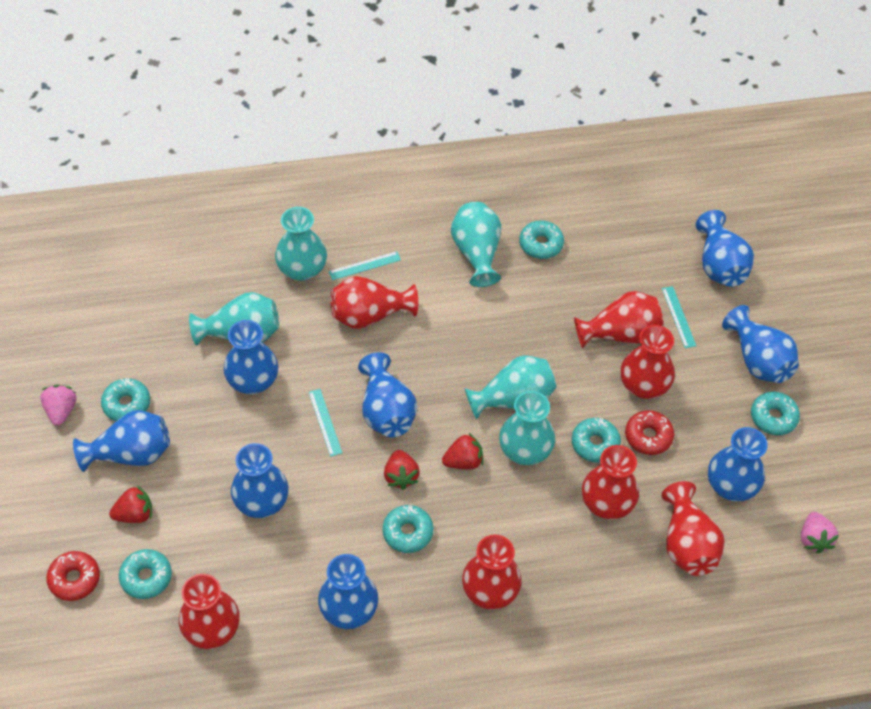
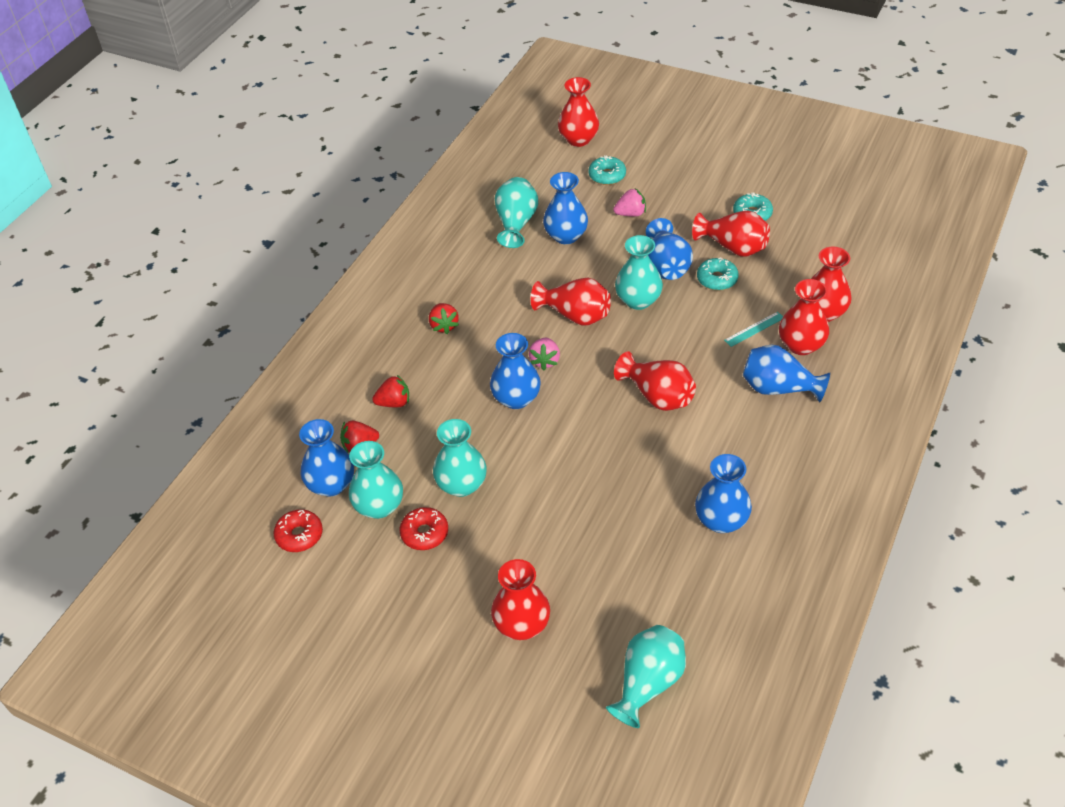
blue vase: 8 -> 6
turquoise donut: 6 -> 3
turquoise ruler: 3 -> 1

